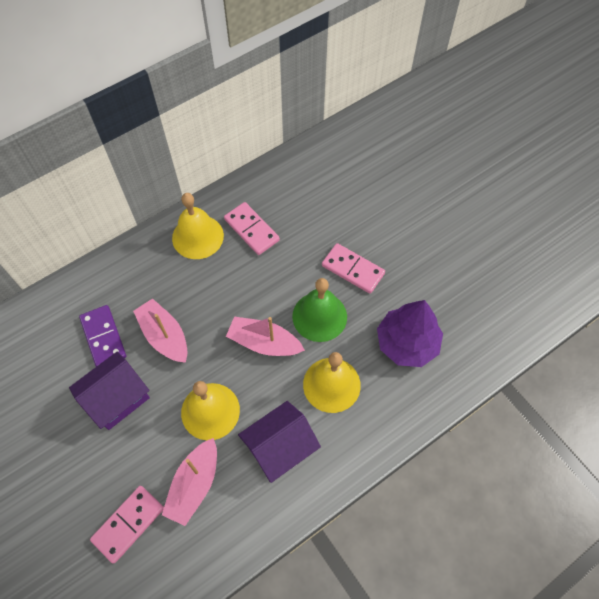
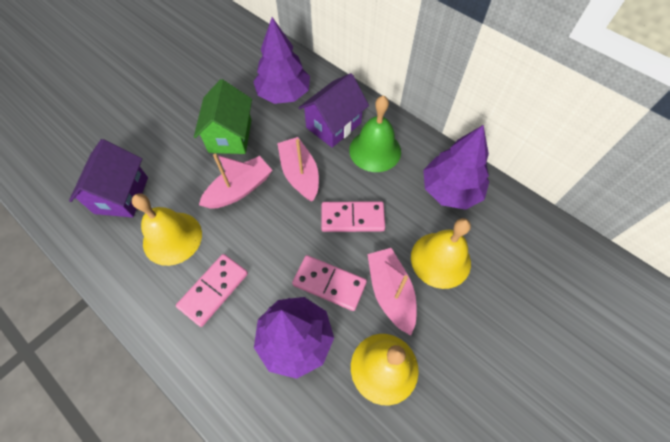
green house: 0 -> 1
purple domino: 1 -> 0
purple tree: 1 -> 3

